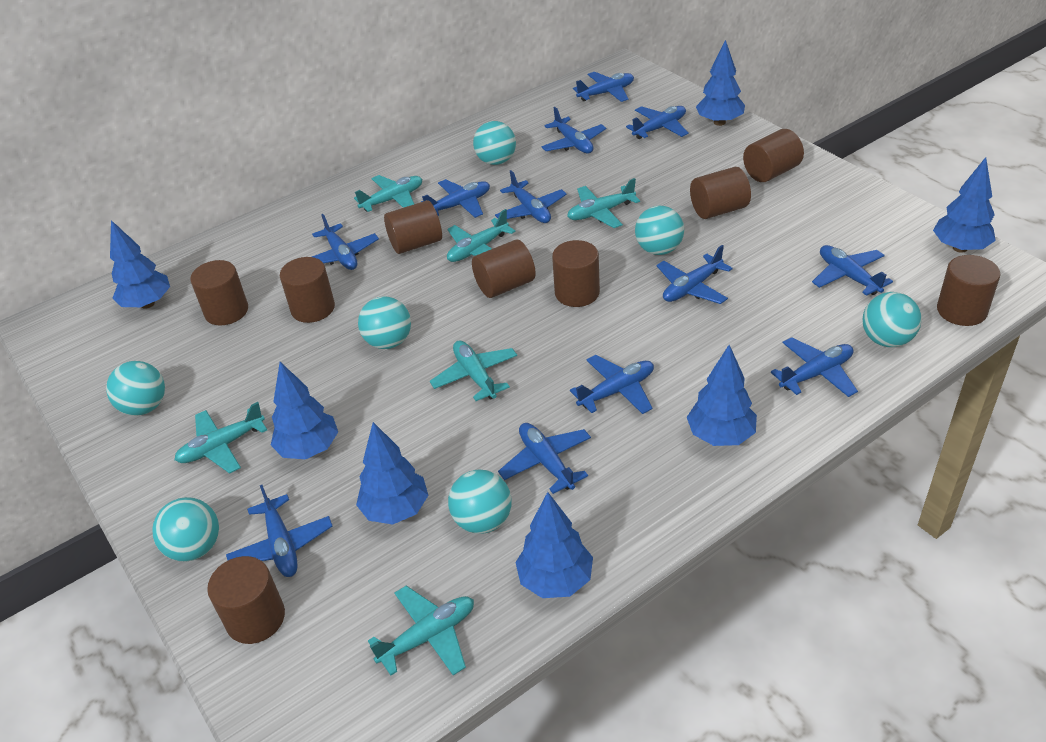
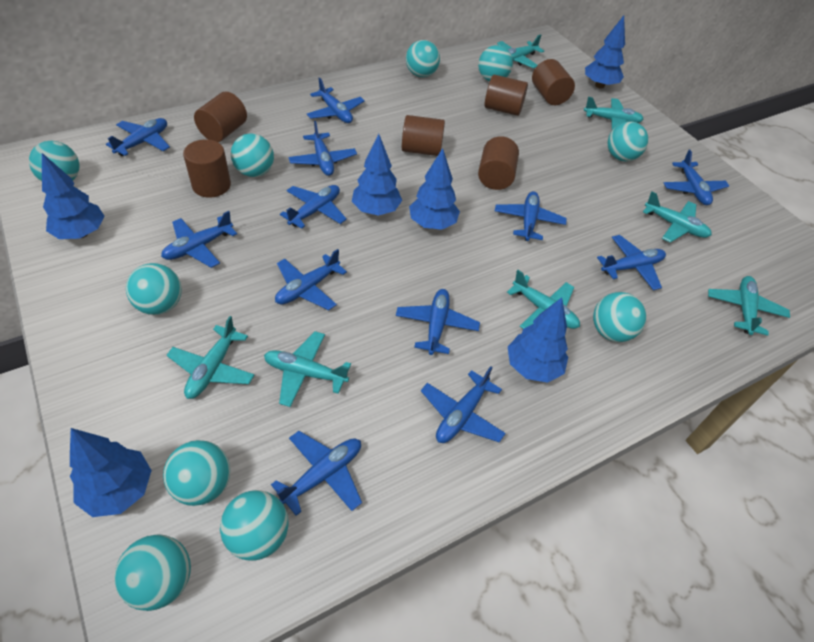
blue tree: 7 -> 6
brown cylinder: 9 -> 6
turquoise ball: 7 -> 10
turquoise plane: 6 -> 7

